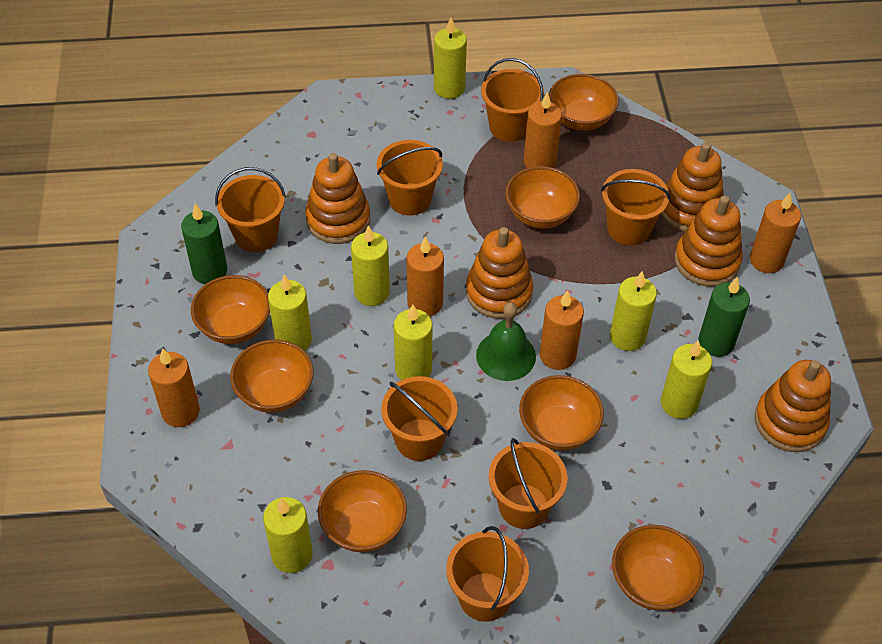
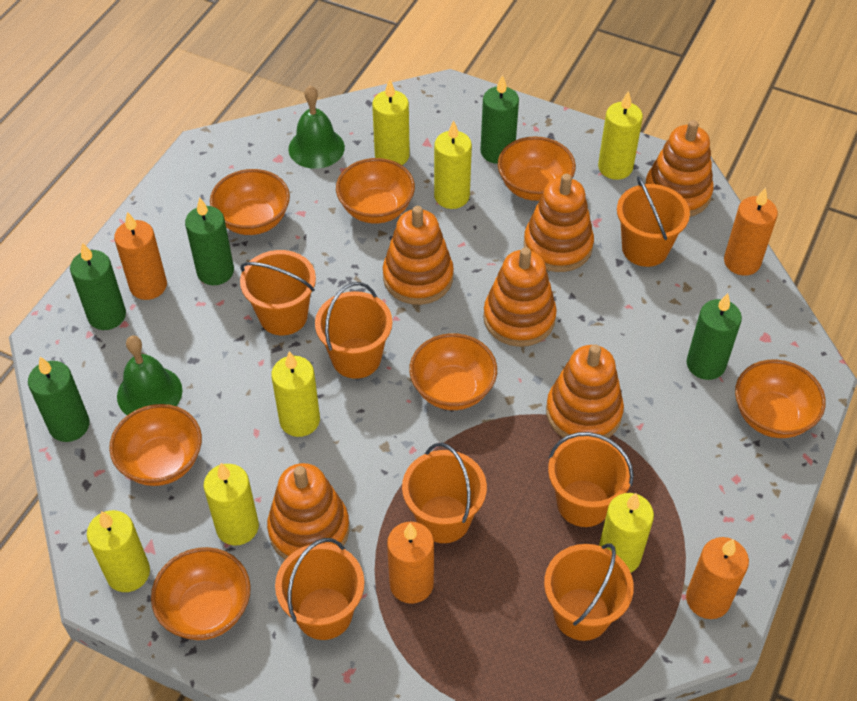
green bell: 1 -> 2
green candle: 2 -> 5
orange candle: 5 -> 4
orange stacking toy: 5 -> 6

